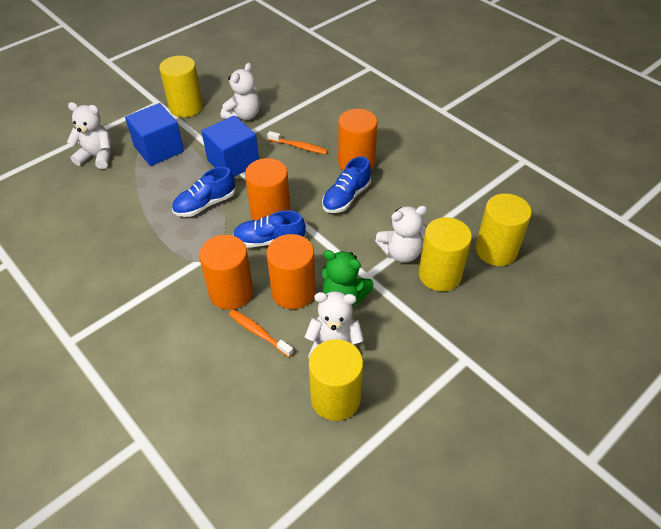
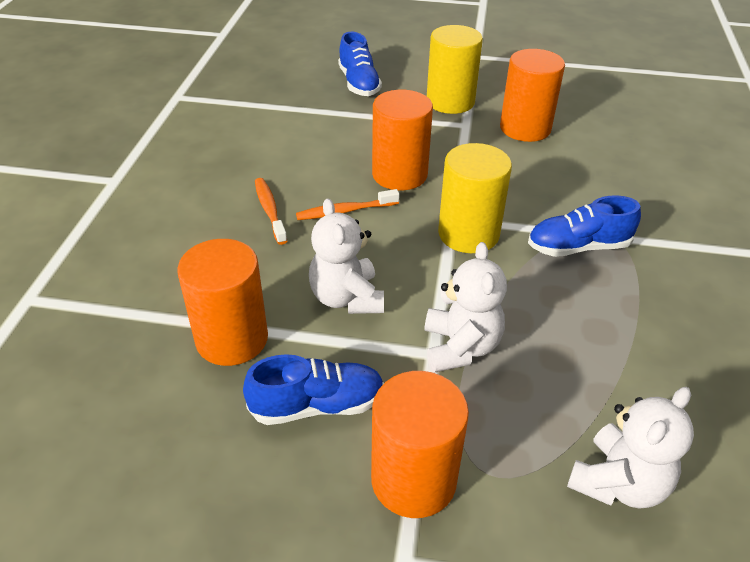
blue cube: 2 -> 0
green teddy bear: 1 -> 0
white teddy bear: 4 -> 3
yellow cylinder: 4 -> 2

